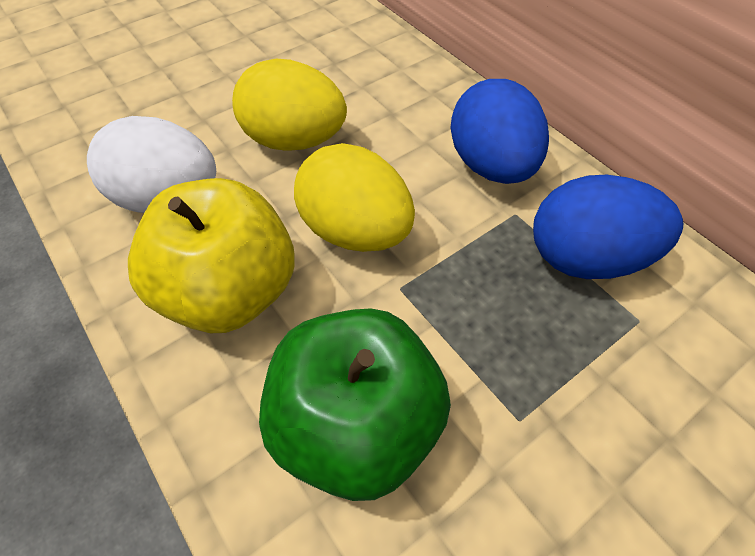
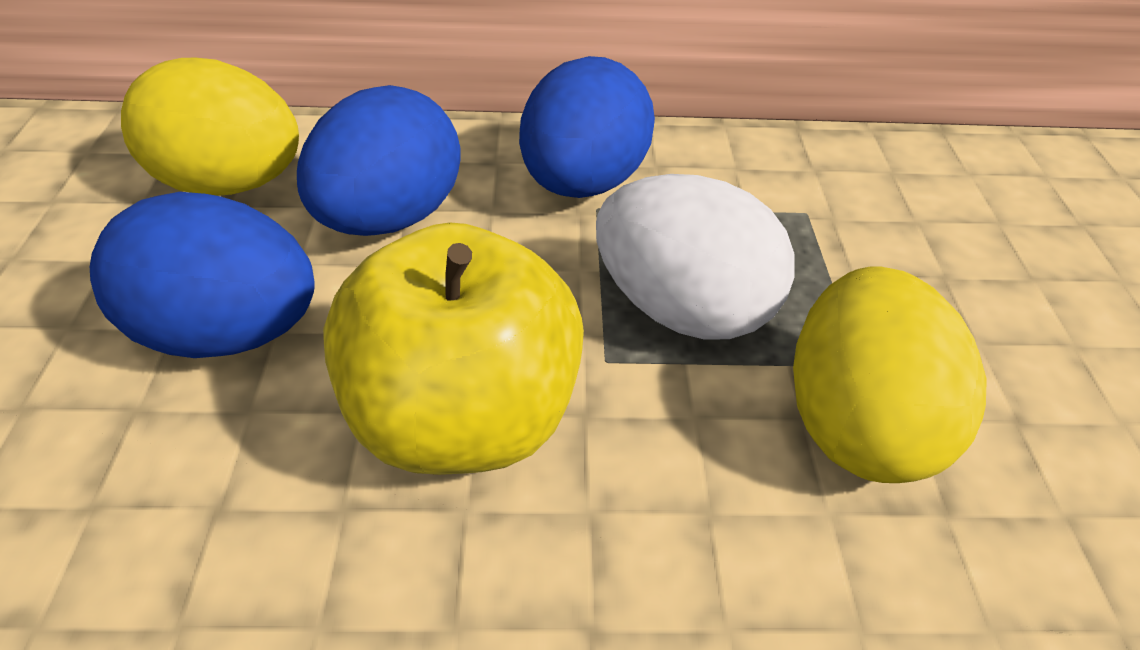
blue egg: 2 -> 3
green apple: 1 -> 0

